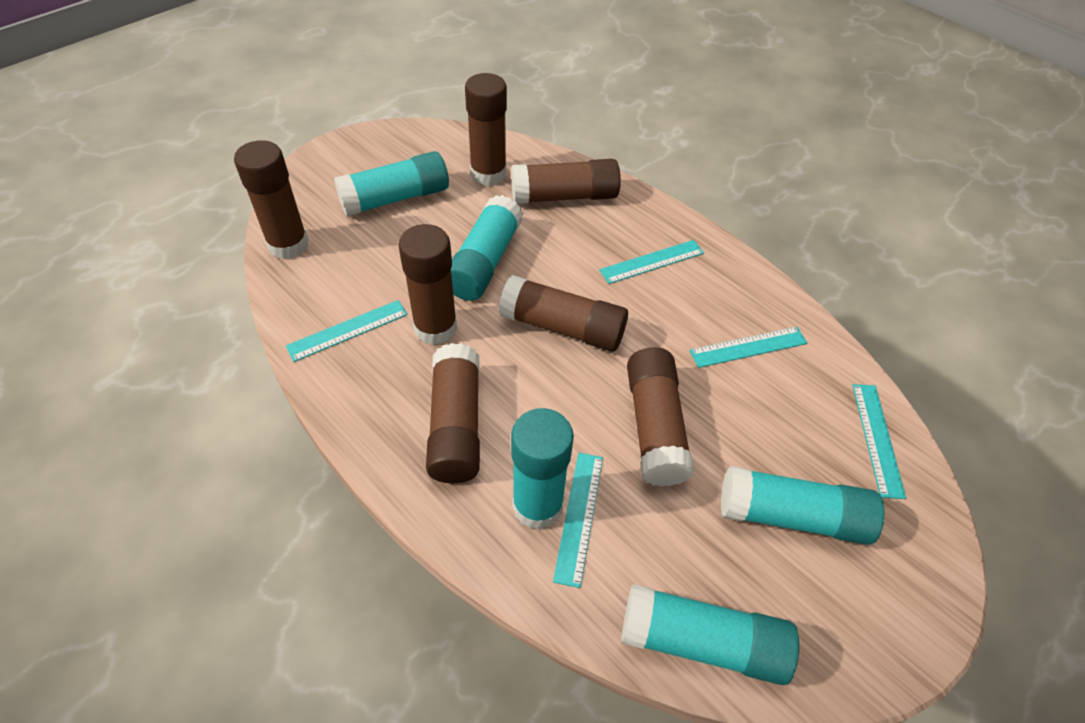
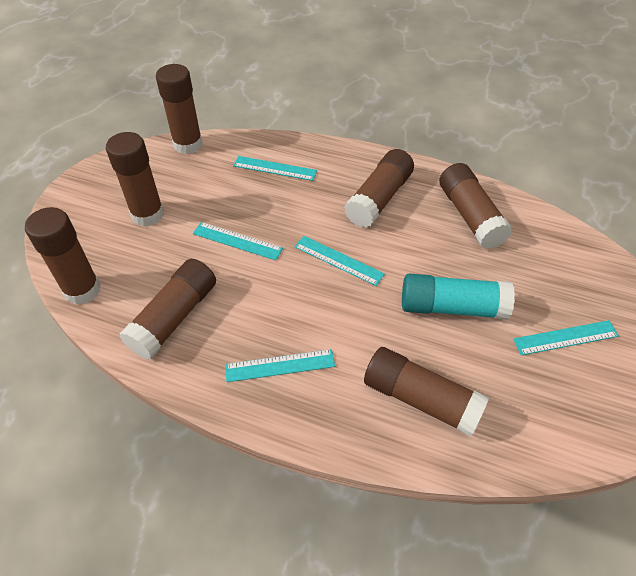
turquoise glue stick: 5 -> 1

